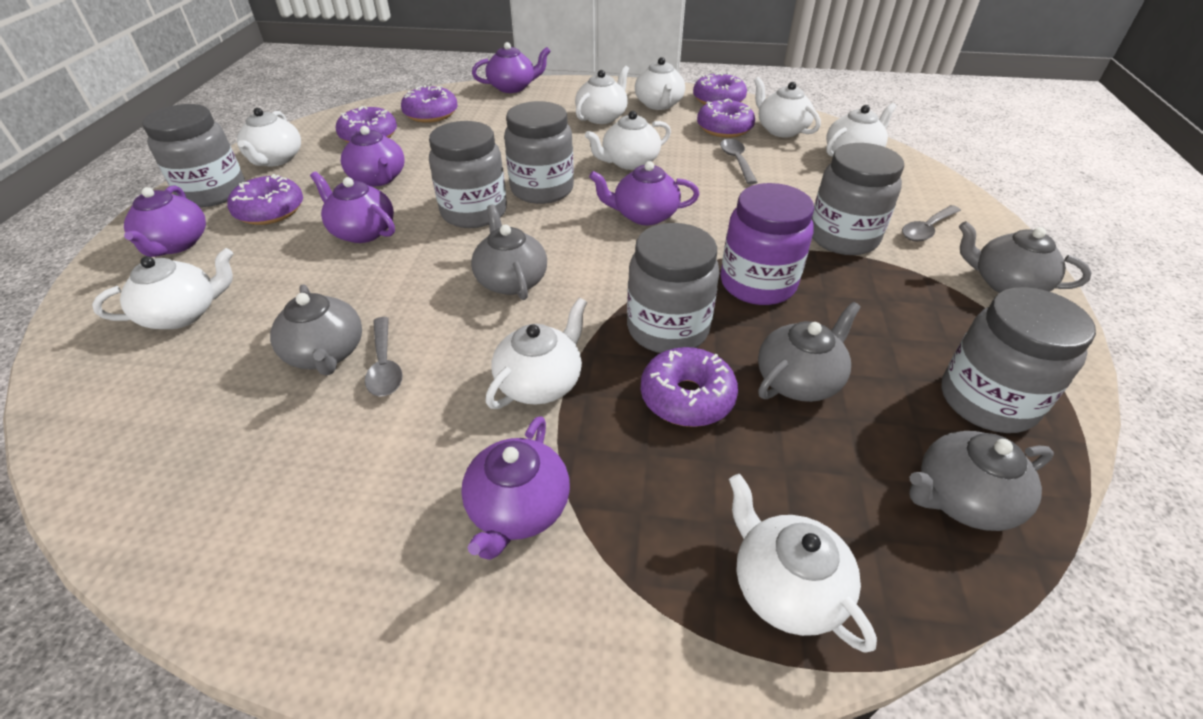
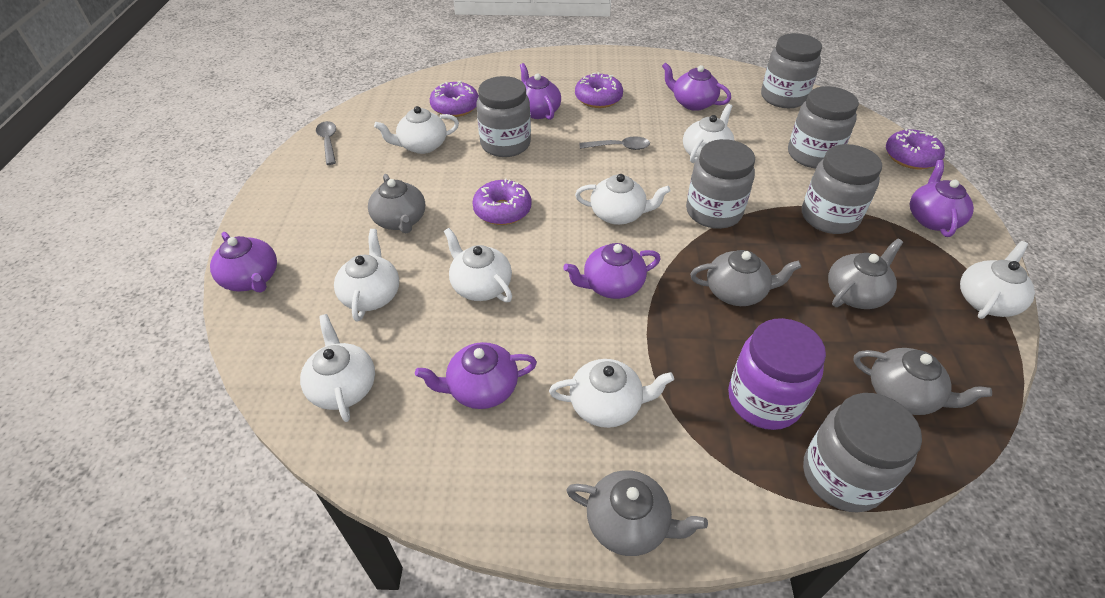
grey spoon: 3 -> 2
purple donut: 6 -> 4
white teapot: 9 -> 8

